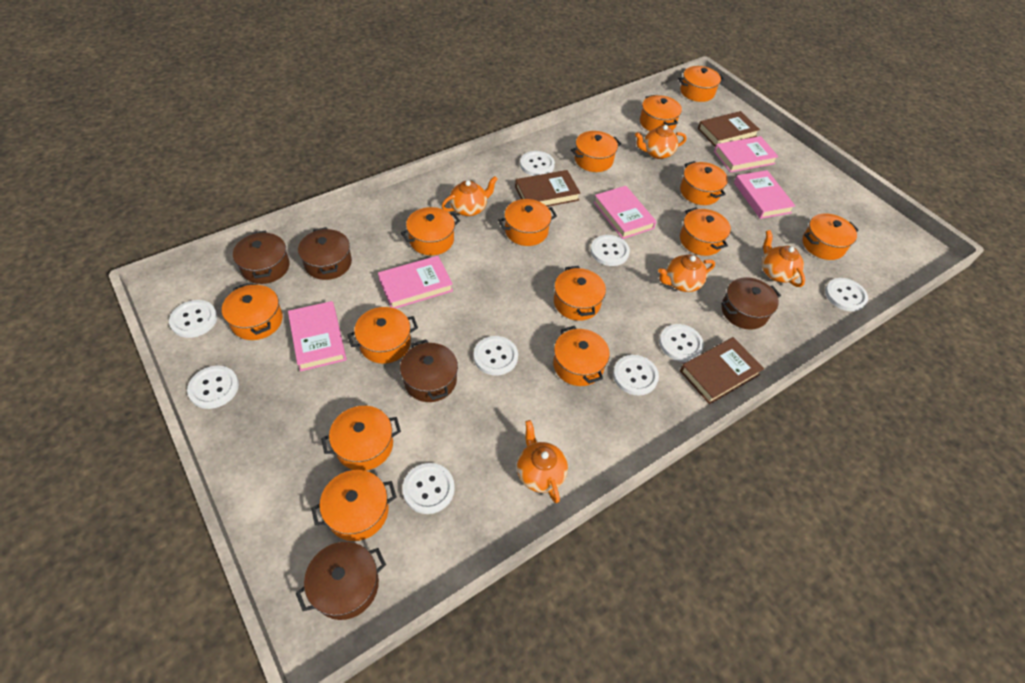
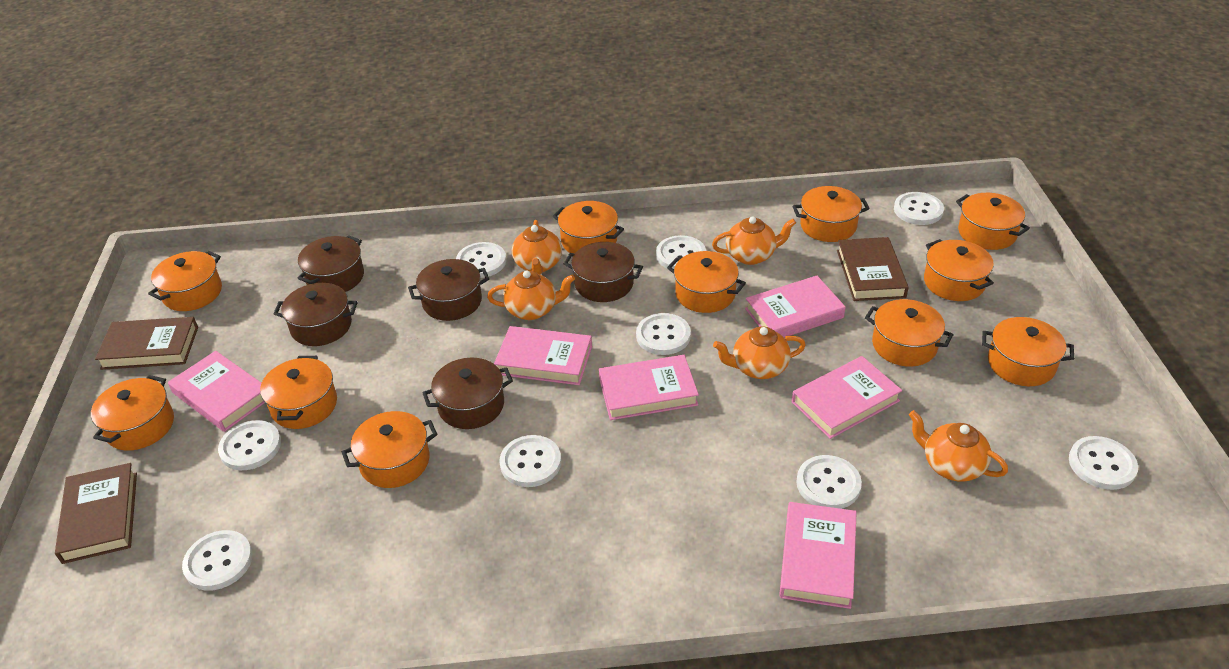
orange pot: 14 -> 11
pink book: 5 -> 6

